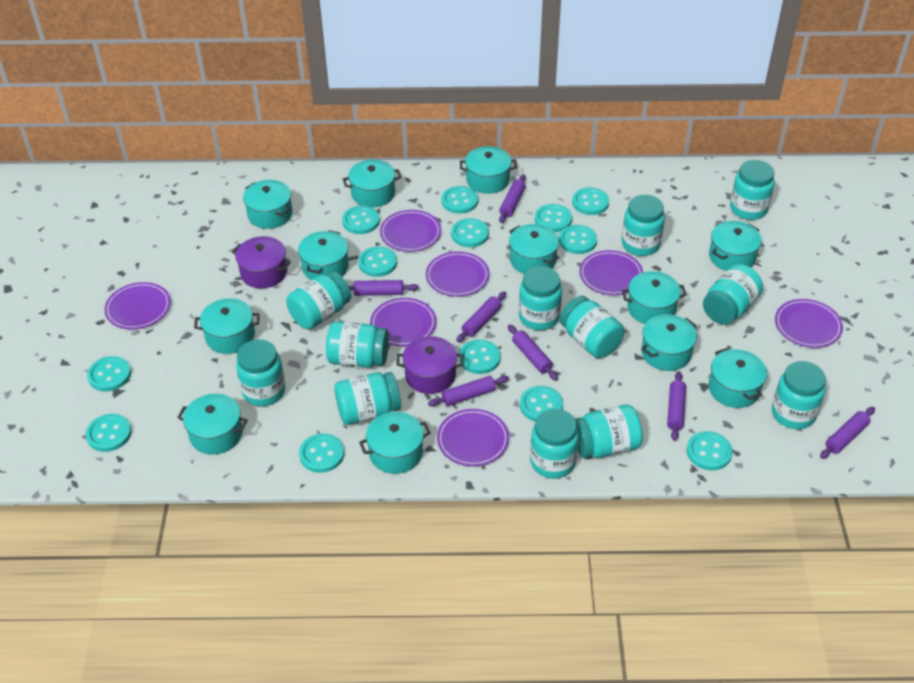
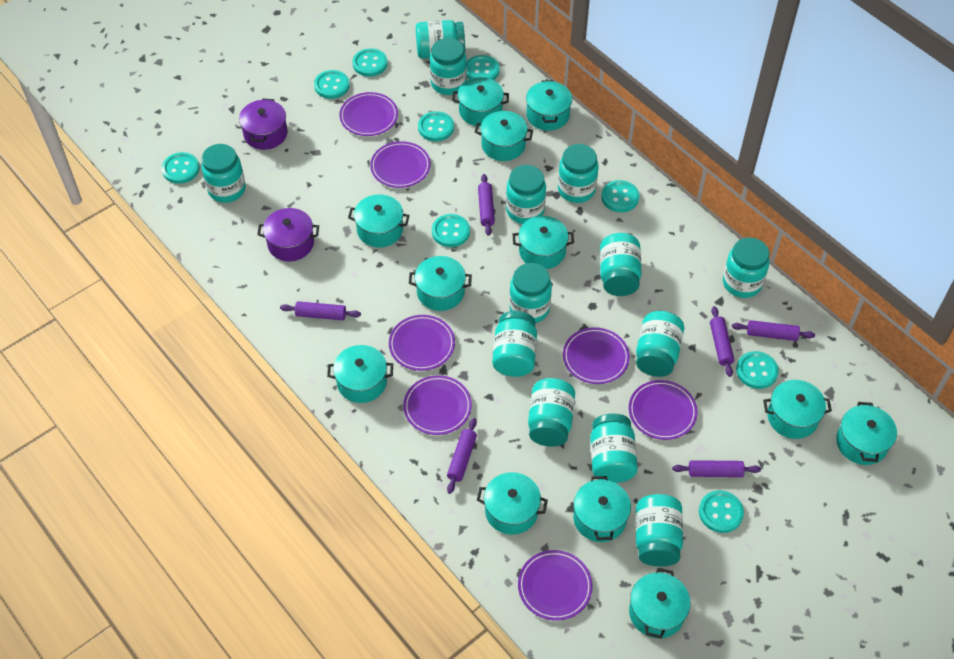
purple rolling pin: 7 -> 6
turquoise button: 13 -> 9
turquoise jar: 12 -> 13

